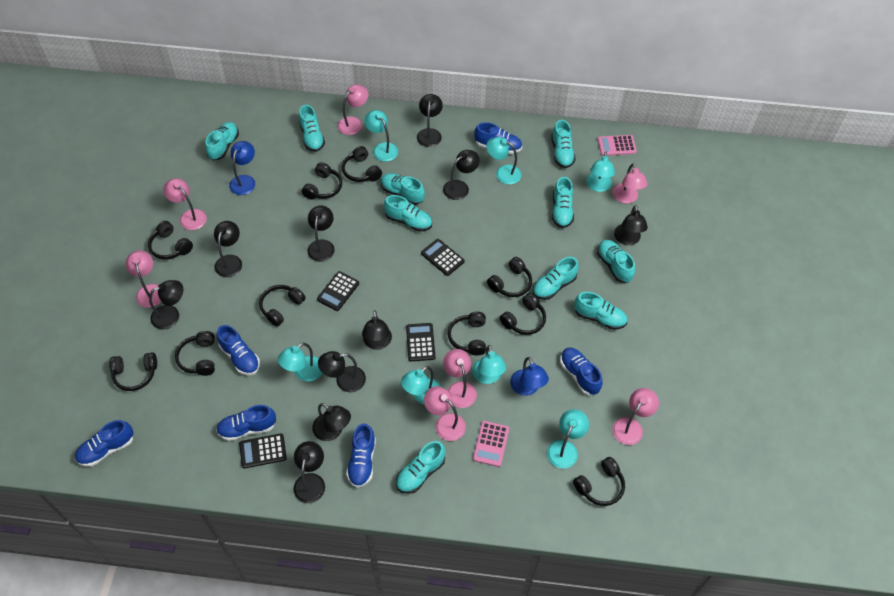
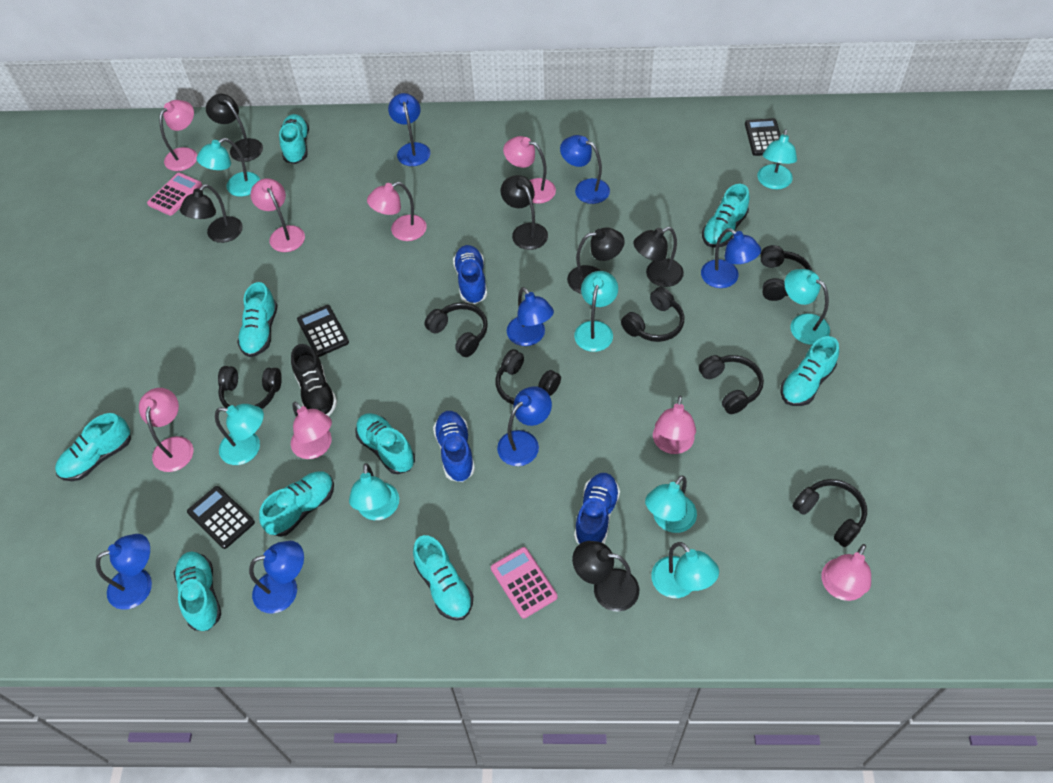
black calculator: 4 -> 3
black headphones: 10 -> 7
black lamp: 10 -> 6
black shoe: 0 -> 1
blue lamp: 2 -> 7
blue shoe: 6 -> 3
pink lamp: 7 -> 8
turquoise lamp: 7 -> 8
turquoise shoe: 10 -> 9

